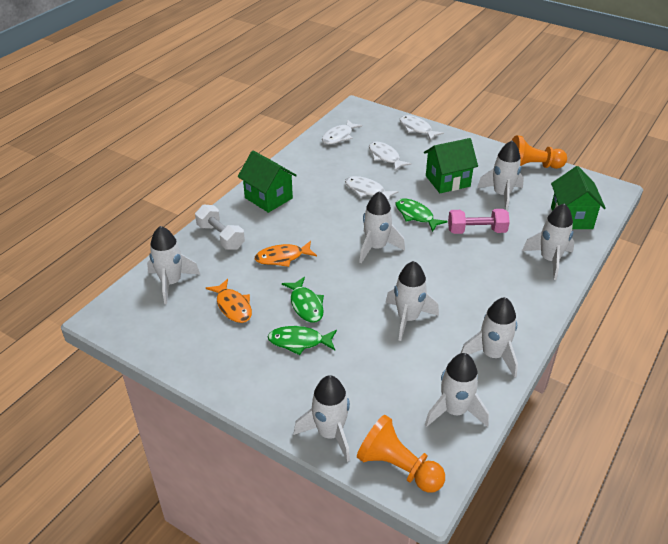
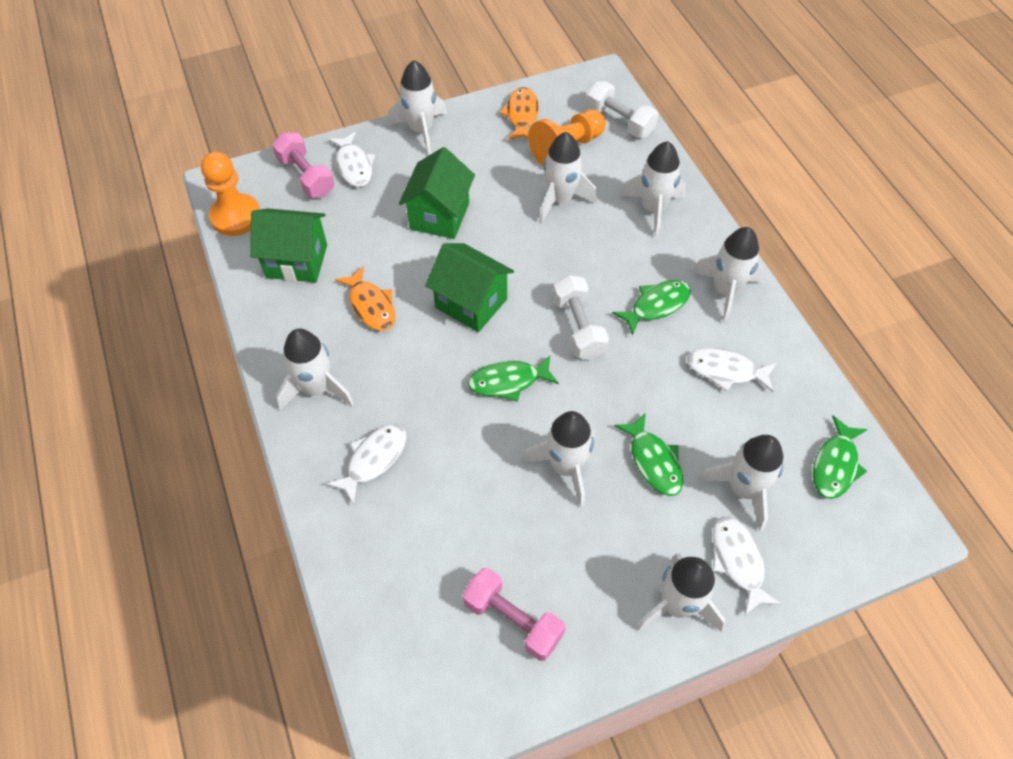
green fish: 3 -> 4
pink dumbbell: 1 -> 2
white dumbbell: 1 -> 2

